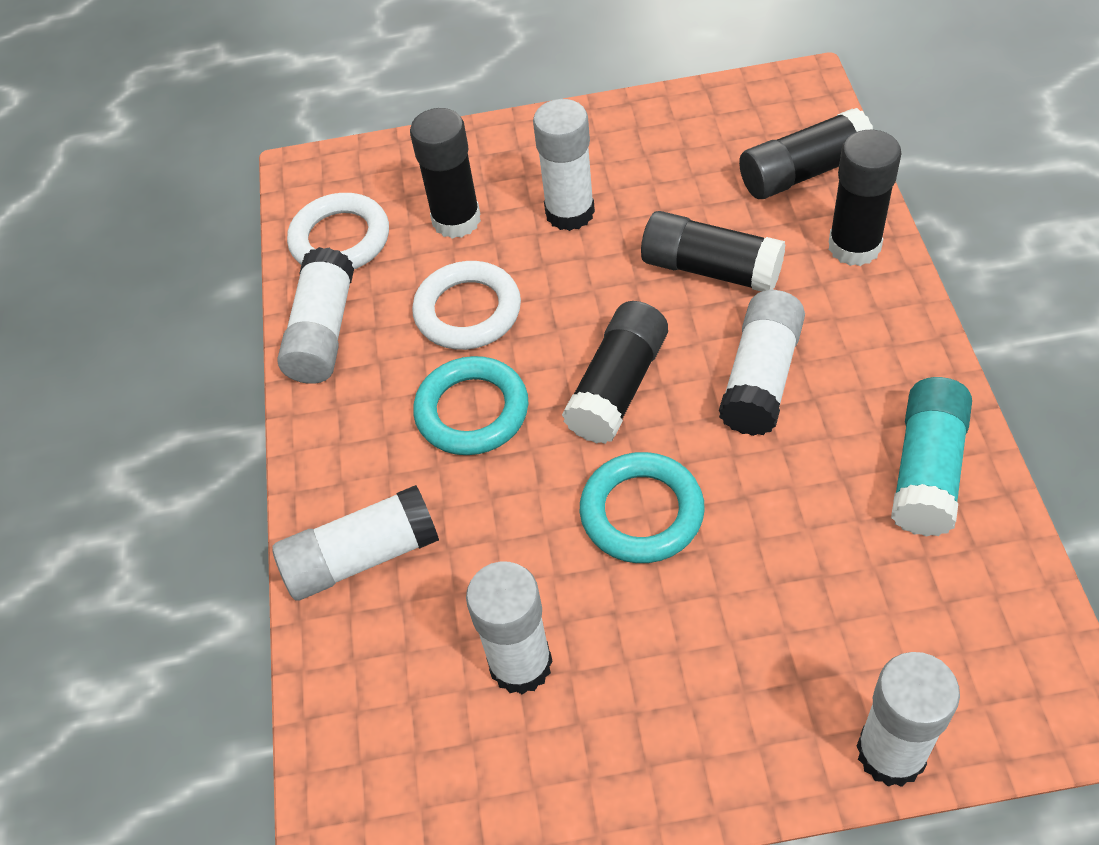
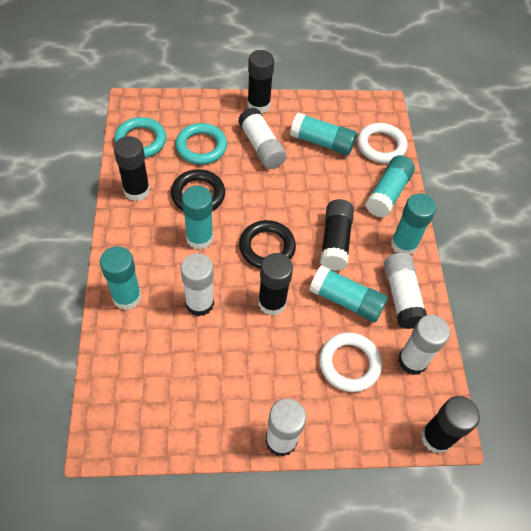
black ring: 0 -> 2
turquoise glue stick: 1 -> 6
white glue stick: 6 -> 5

